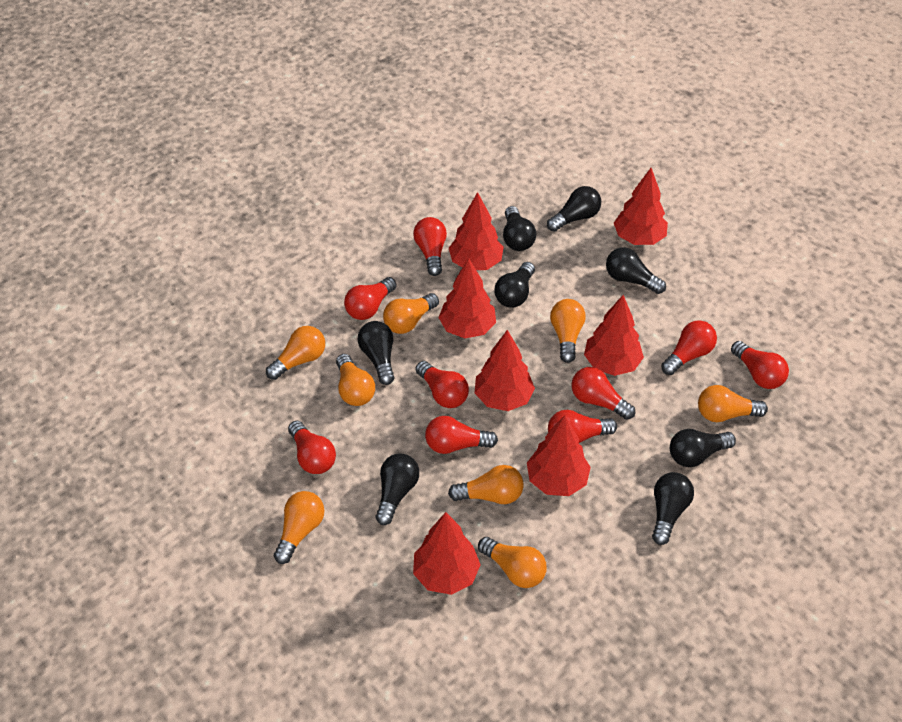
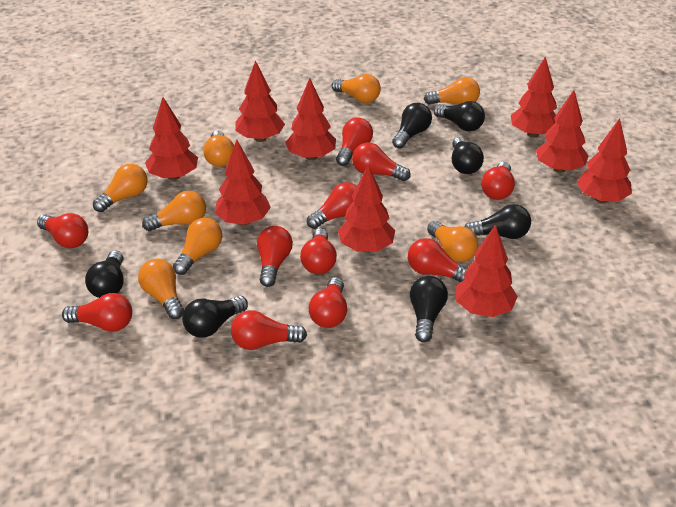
black light bulb: 8 -> 7
red light bulb: 9 -> 11
red tree: 7 -> 9

